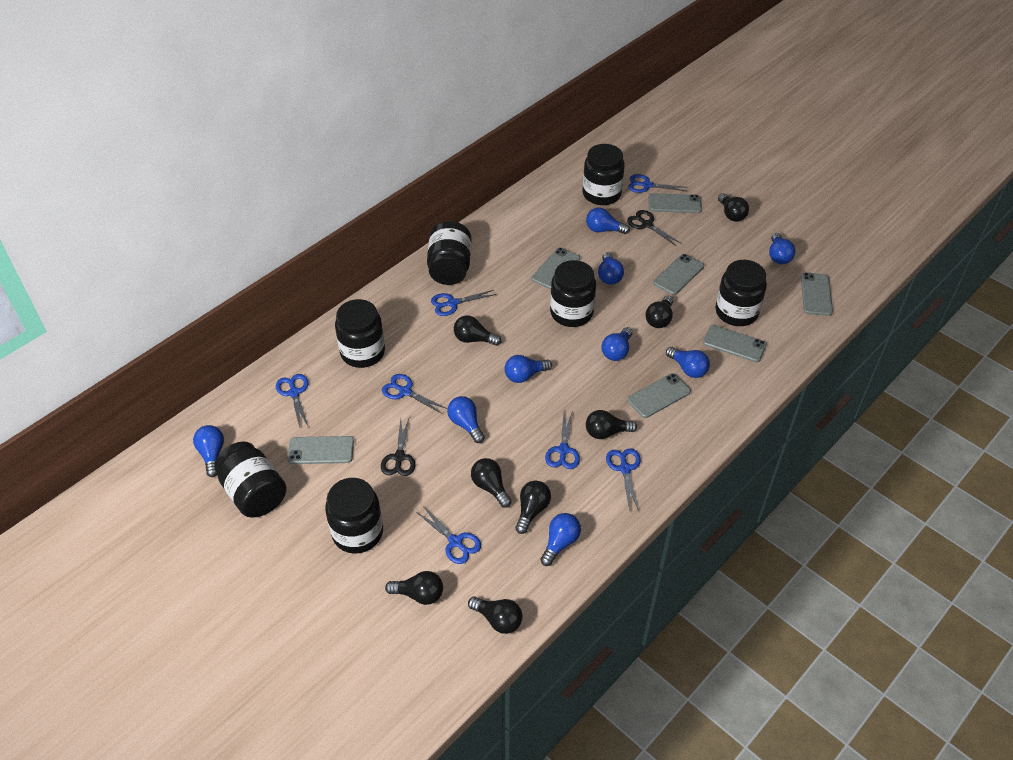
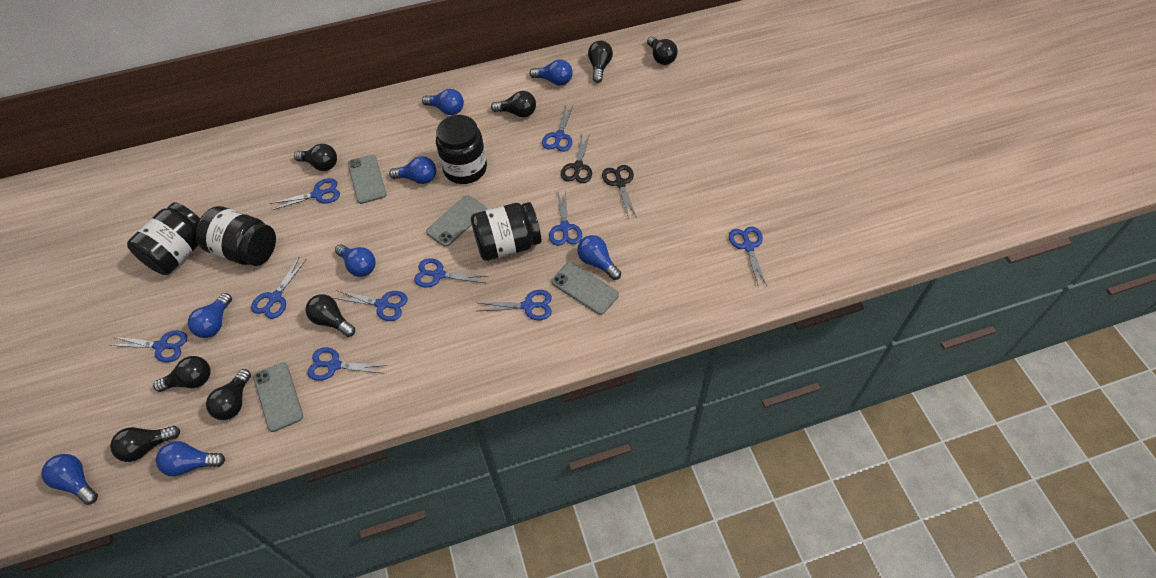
black jar: 7 -> 4
blue light bulb: 9 -> 8
blue scissors: 7 -> 10
grey phone: 7 -> 4

